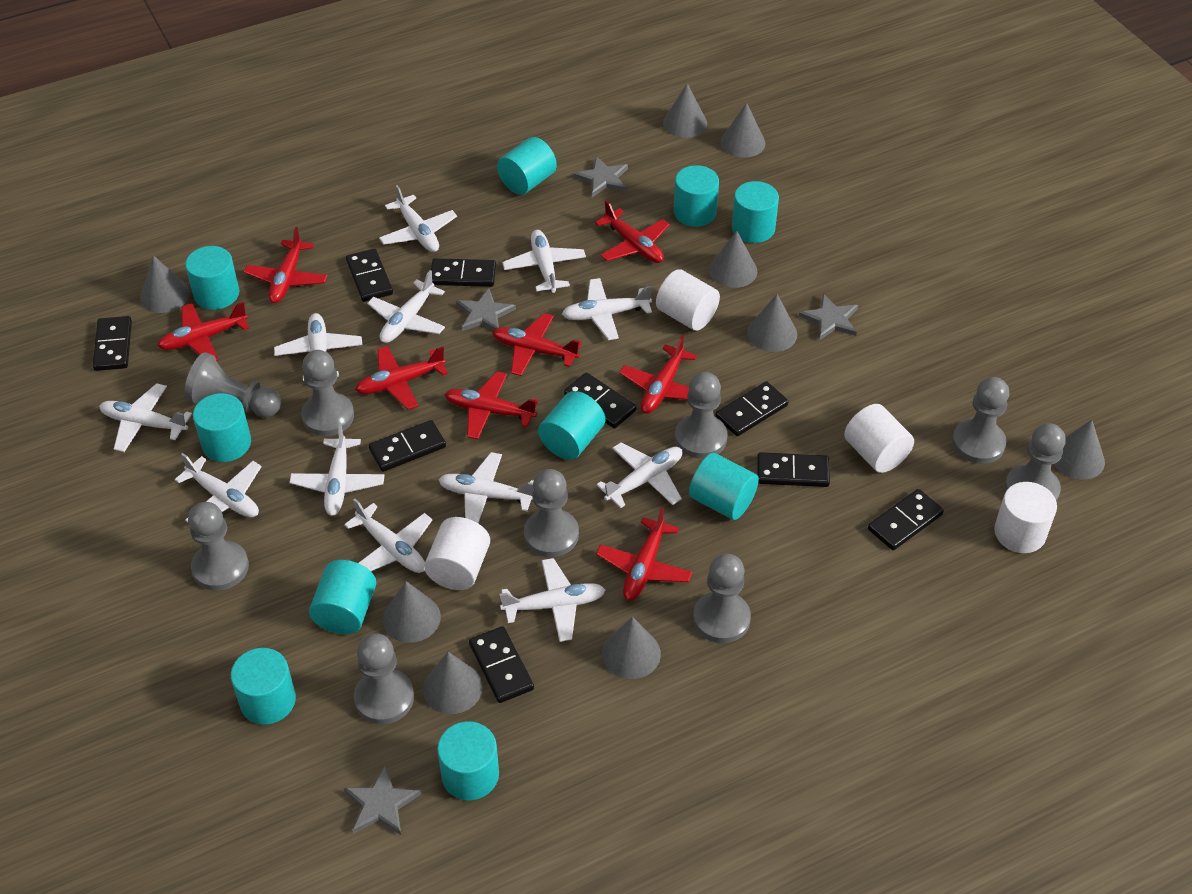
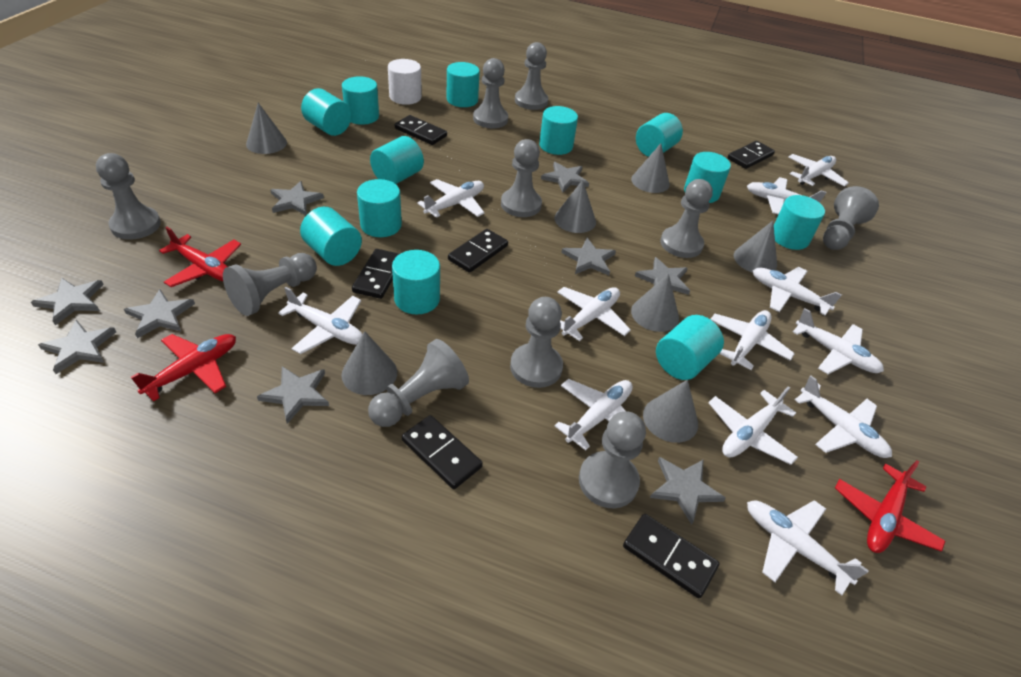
black domino: 9 -> 6
grey cone: 9 -> 7
grey pawn: 9 -> 10
grey star: 4 -> 9
red plane: 8 -> 3
turquoise cylinder: 10 -> 12
white cylinder: 4 -> 1

